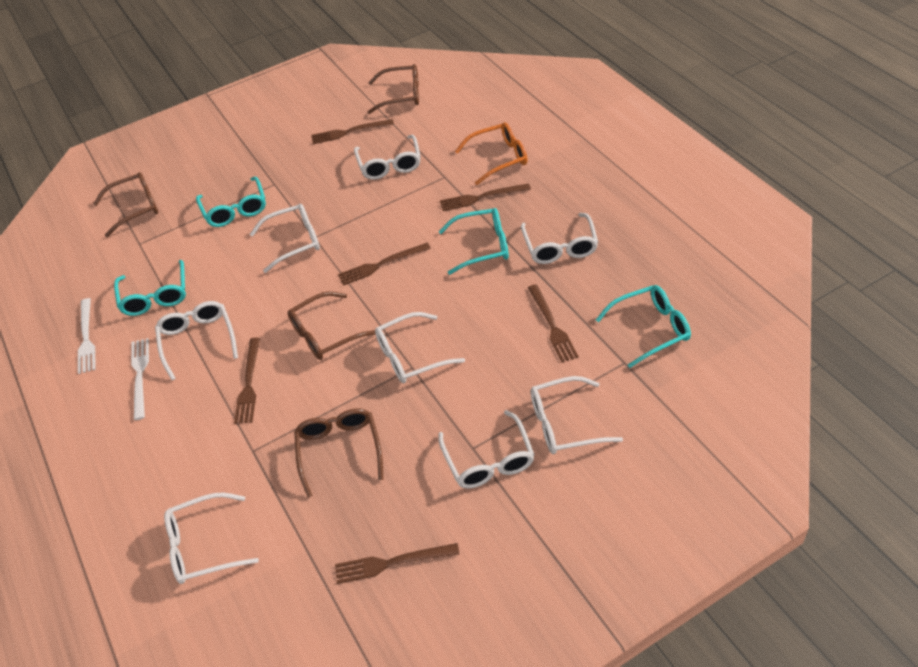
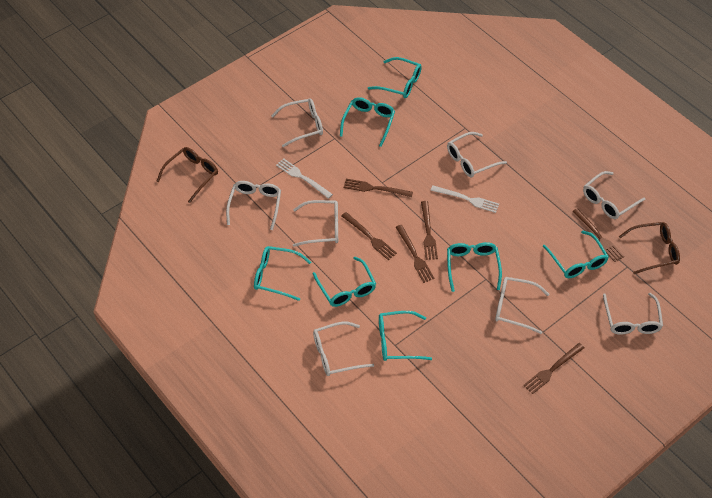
brown glasses: 4 -> 2
orange glasses: 1 -> 0
turquoise glasses: 4 -> 7

